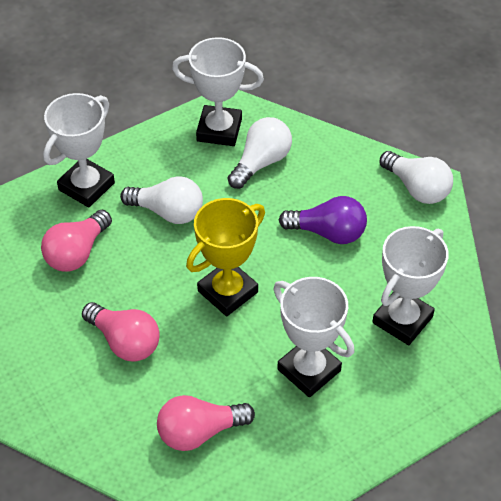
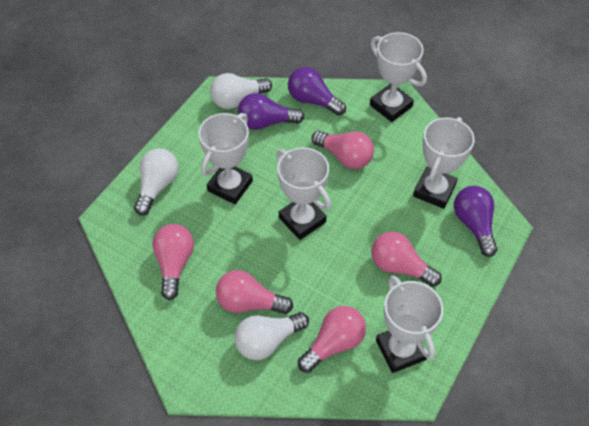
pink light bulb: 3 -> 5
purple light bulb: 1 -> 3
white trophy: 4 -> 5
yellow trophy: 1 -> 0

